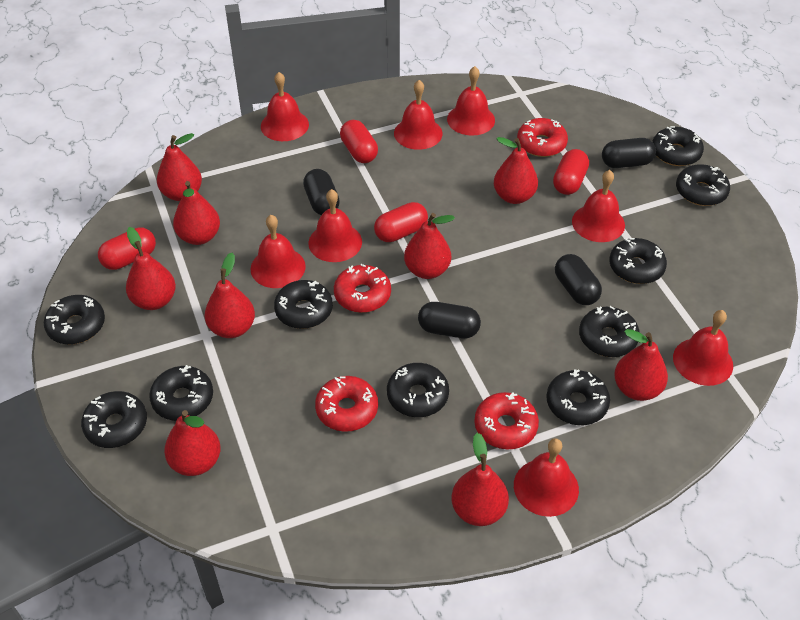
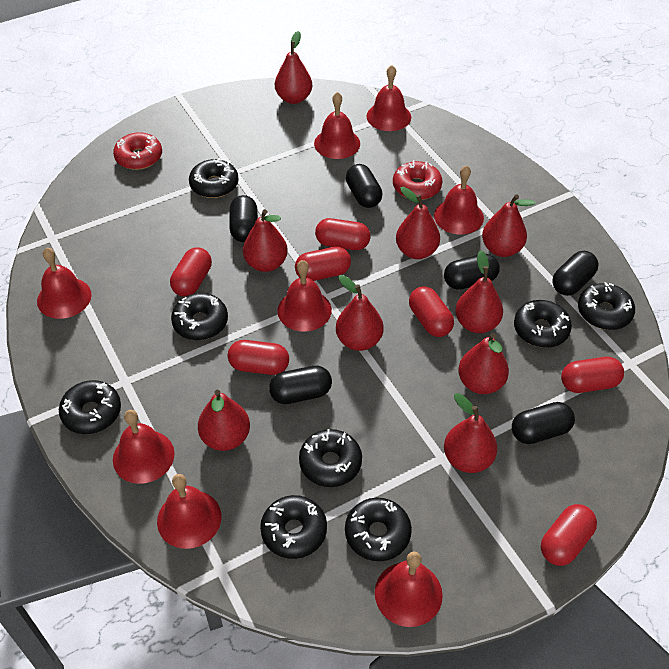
black capsule: 4 -> 6
black donut: 10 -> 8
red capsule: 4 -> 7
red donut: 4 -> 2

